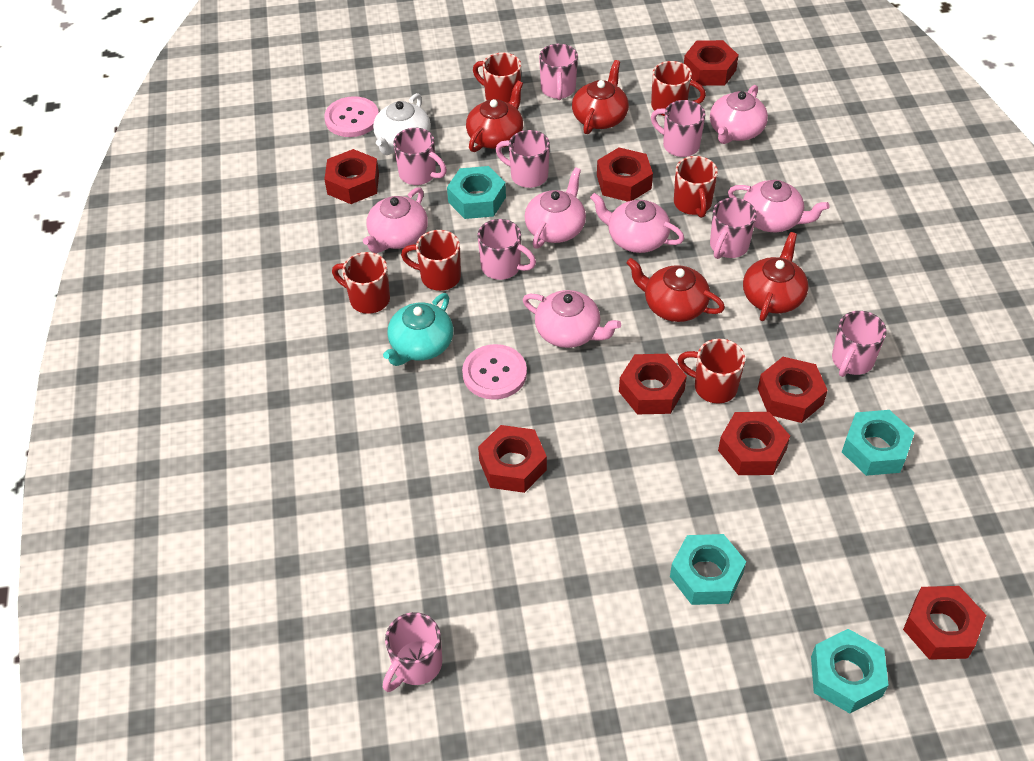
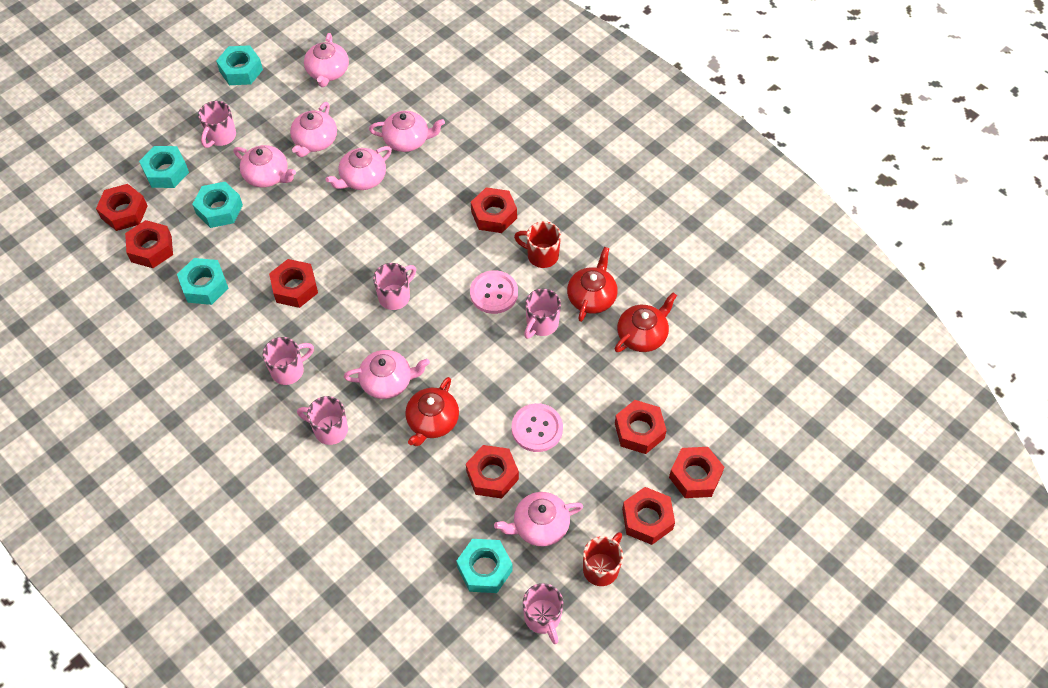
pink mug: 8 -> 6
pink teapot: 6 -> 7
red mug: 6 -> 2
red teapot: 4 -> 3
turquoise nut: 4 -> 5
turquoise teapot: 1 -> 0
white teapot: 1 -> 0

